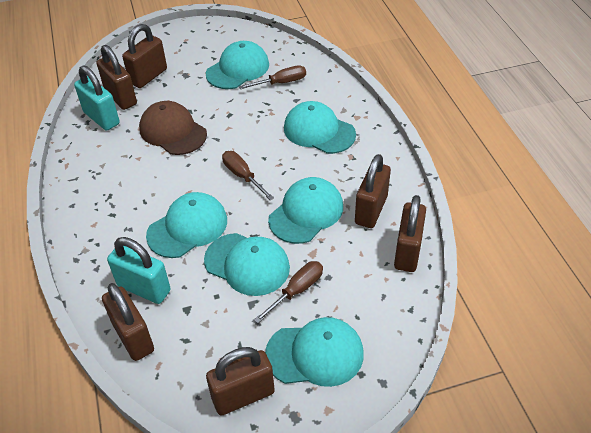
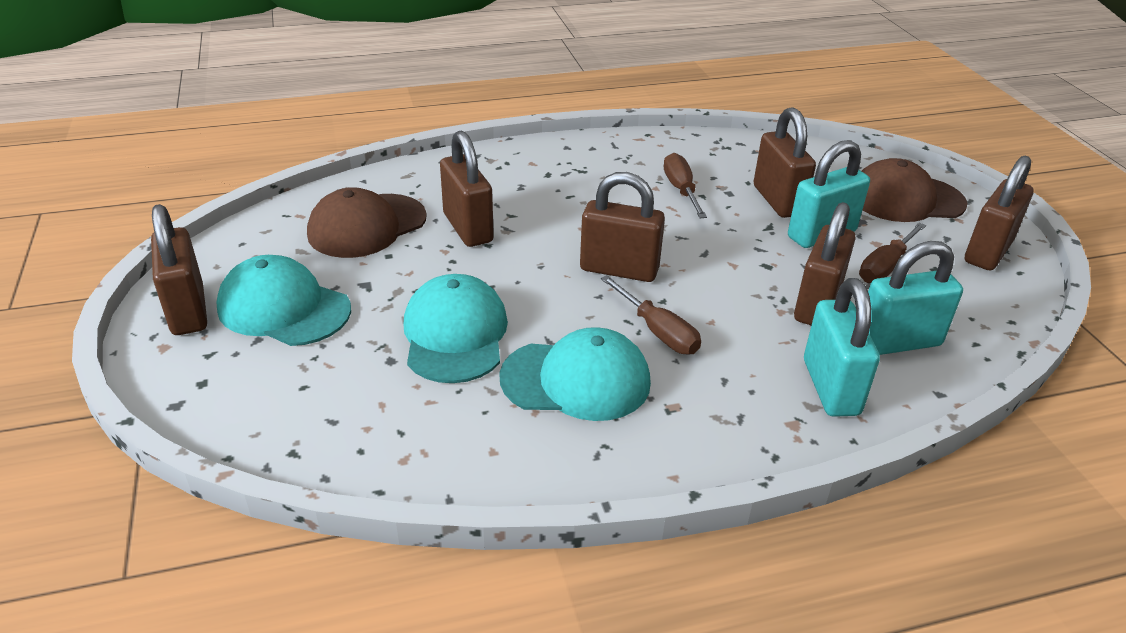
brown cap: 1 -> 2
turquoise cap: 6 -> 3
turquoise padlock: 2 -> 3

